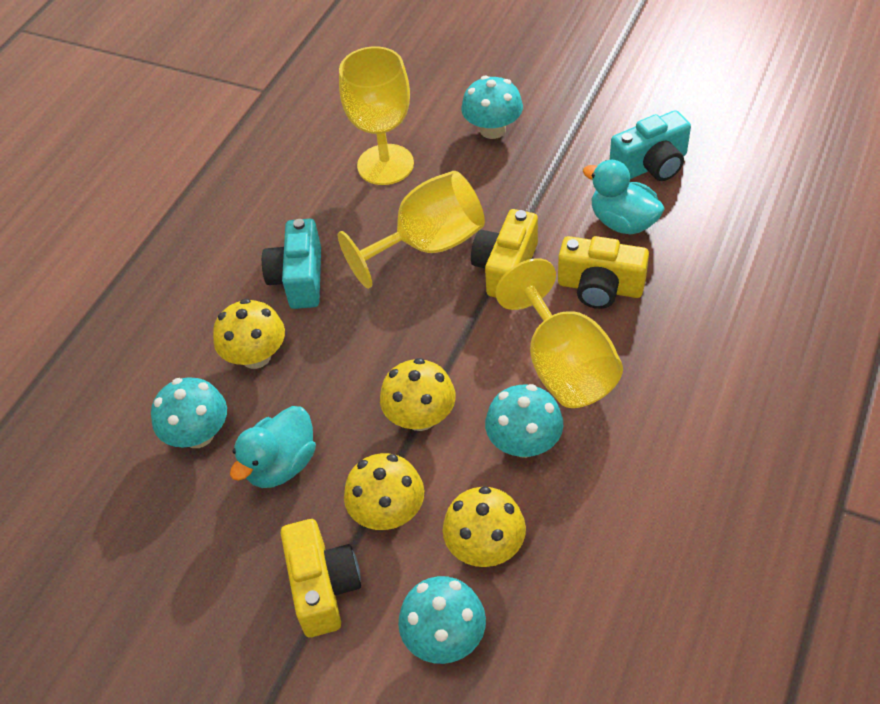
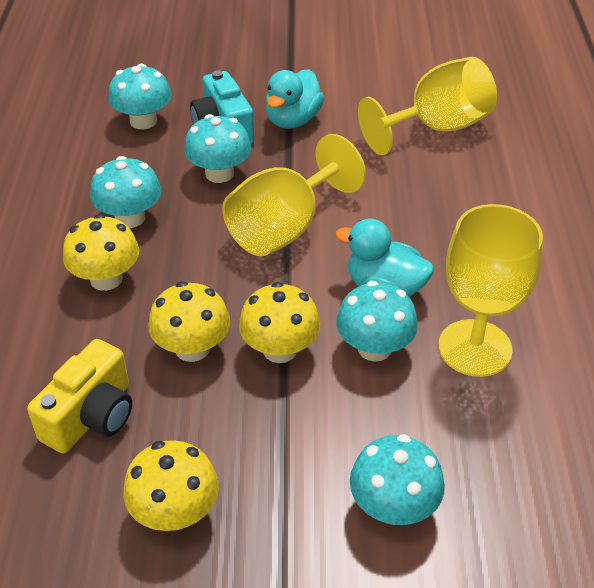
turquoise camera: 2 -> 1
turquoise mushroom: 4 -> 5
yellow camera: 3 -> 1

